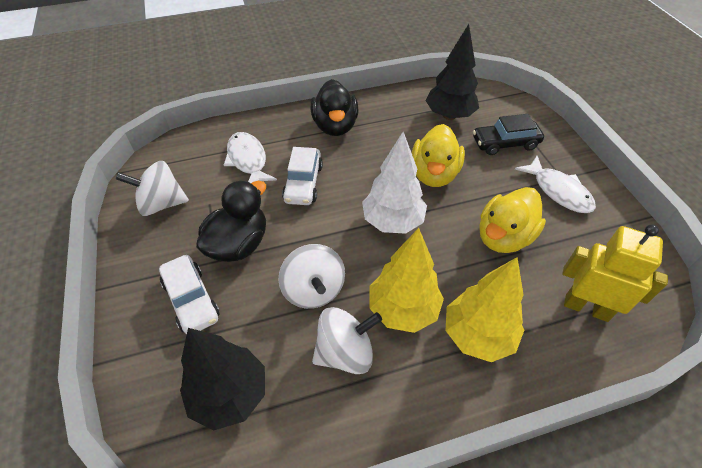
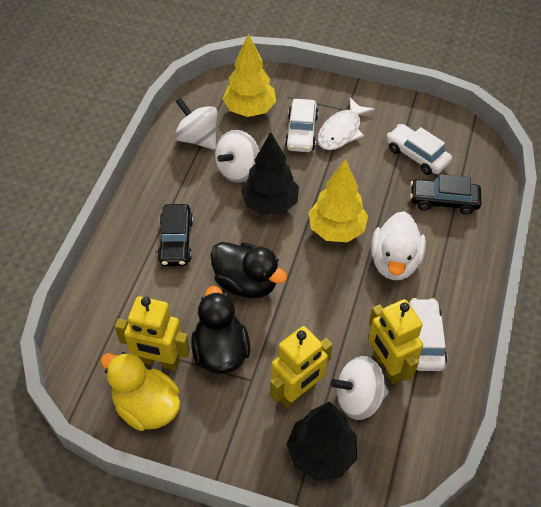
black car: 1 -> 2
white car: 2 -> 3
white duck: 0 -> 1
white fish: 2 -> 1
white tree: 1 -> 0
yellow duck: 2 -> 1
yellow robot: 1 -> 3

